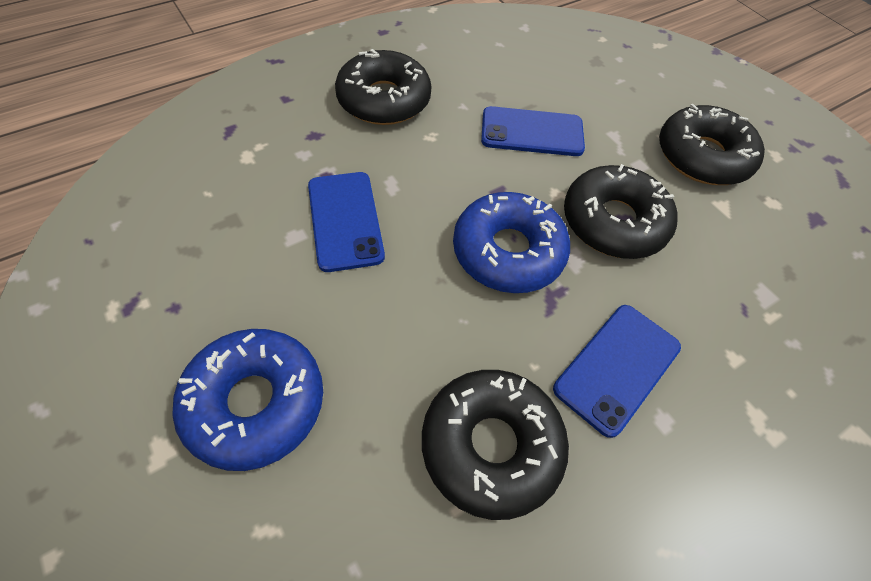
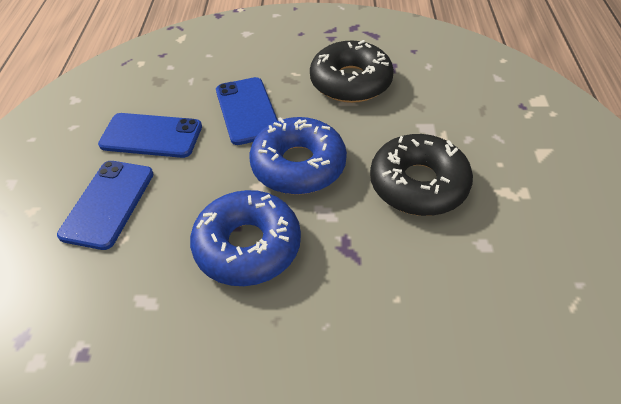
black donut: 4 -> 2

